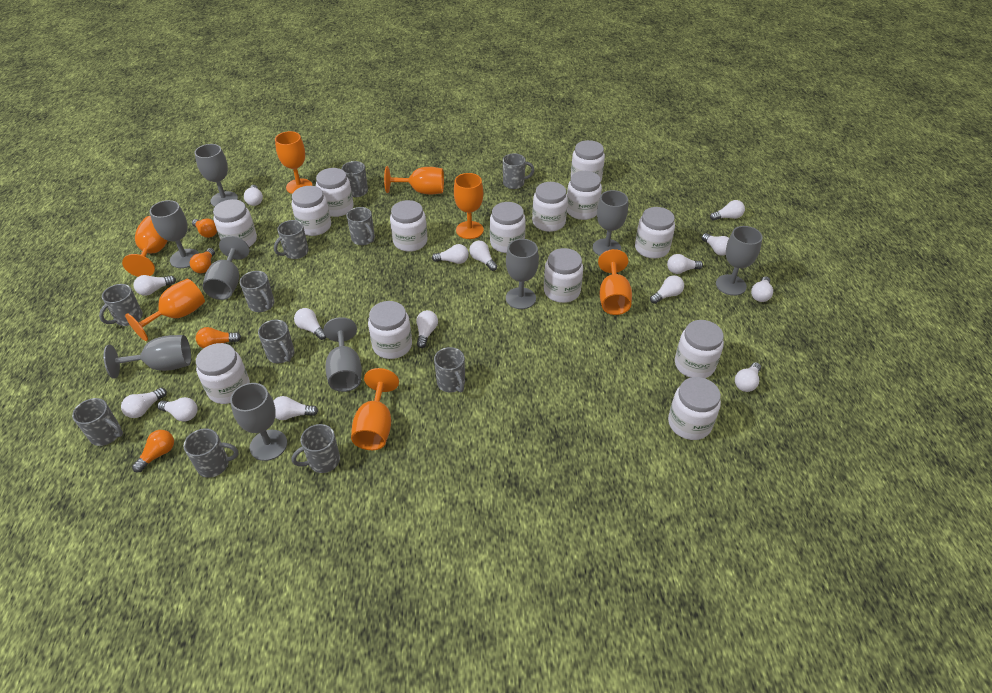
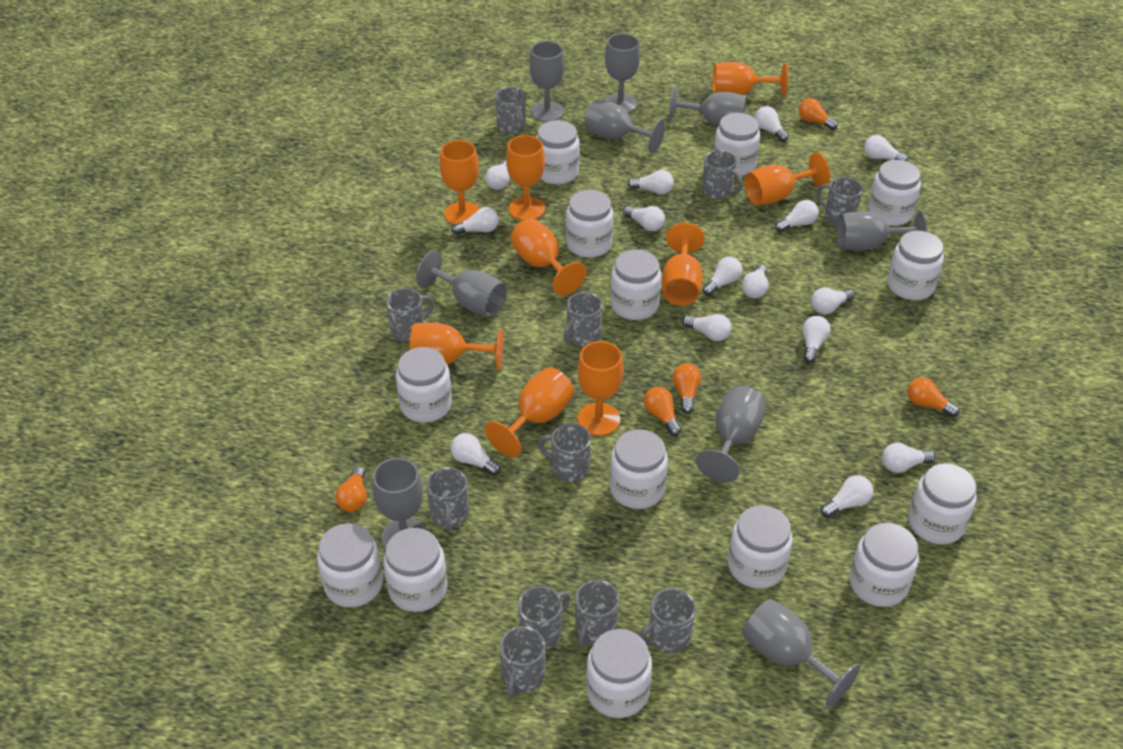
orange goblet: 7 -> 9
orange light bulb: 4 -> 5

